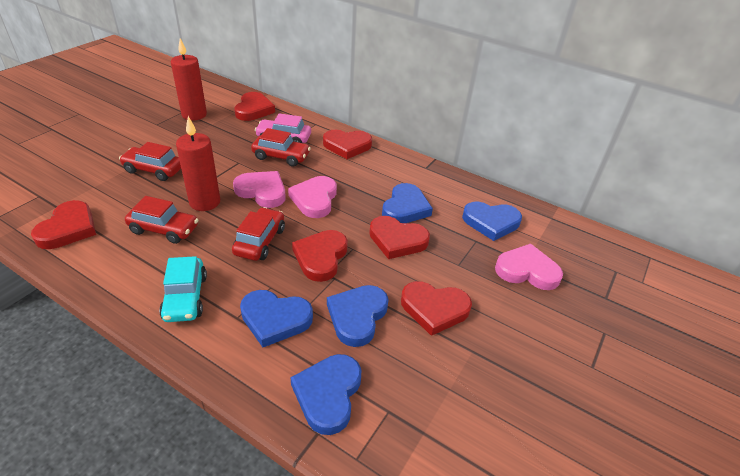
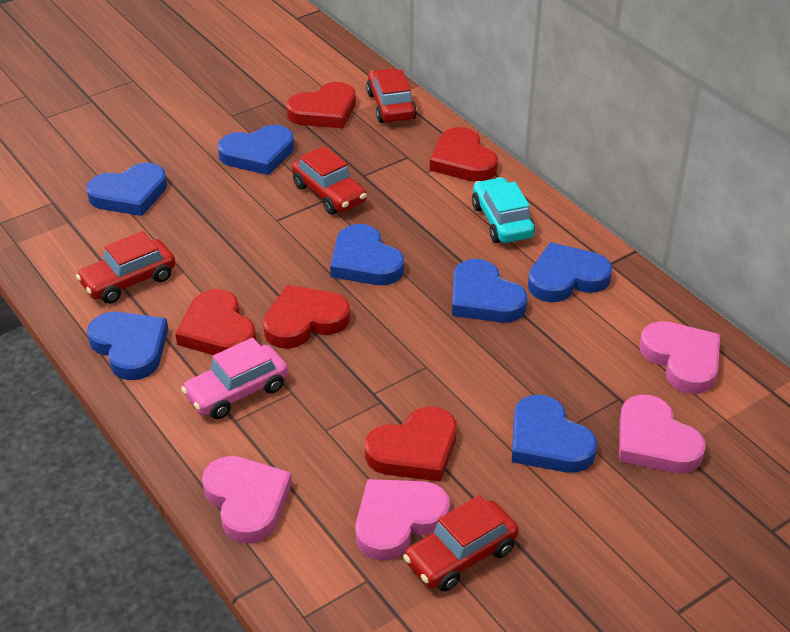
blue heart: 5 -> 7
pink heart: 3 -> 4
red candle: 2 -> 0
red heart: 6 -> 5

